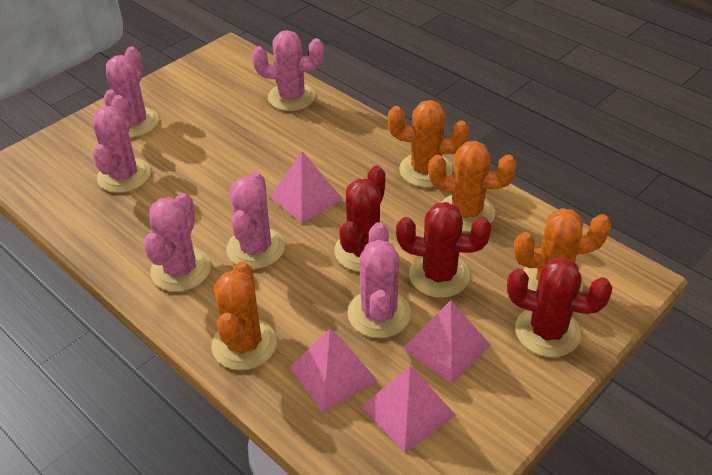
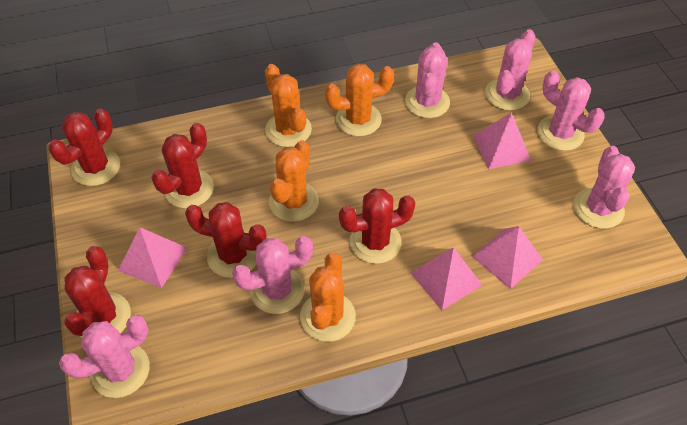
red cactus: 3 -> 5

